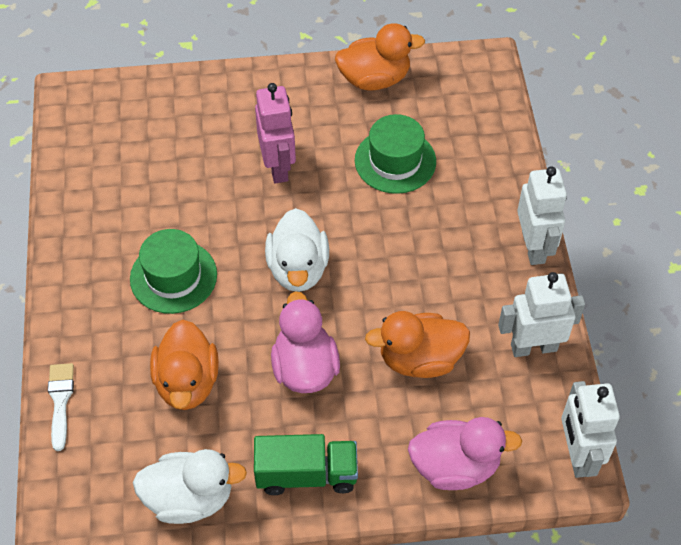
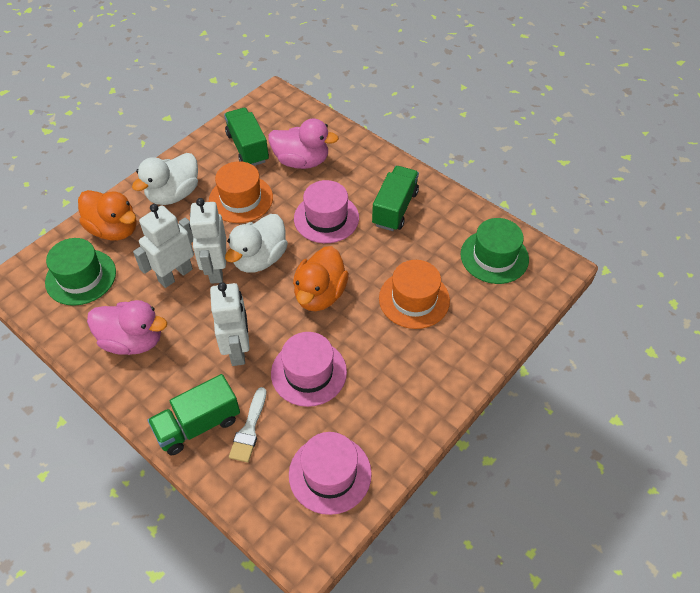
green truck: 1 -> 3
orange duck: 3 -> 2
orange hat: 0 -> 2
pink hat: 0 -> 3
pink robot: 1 -> 0

